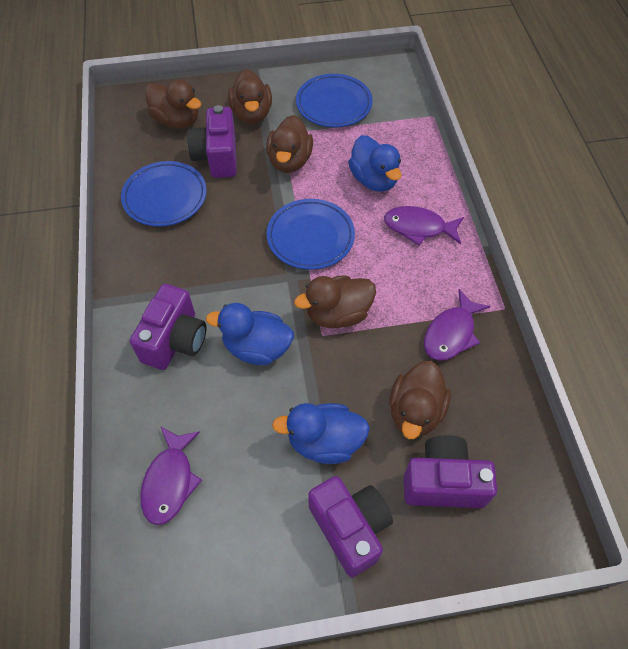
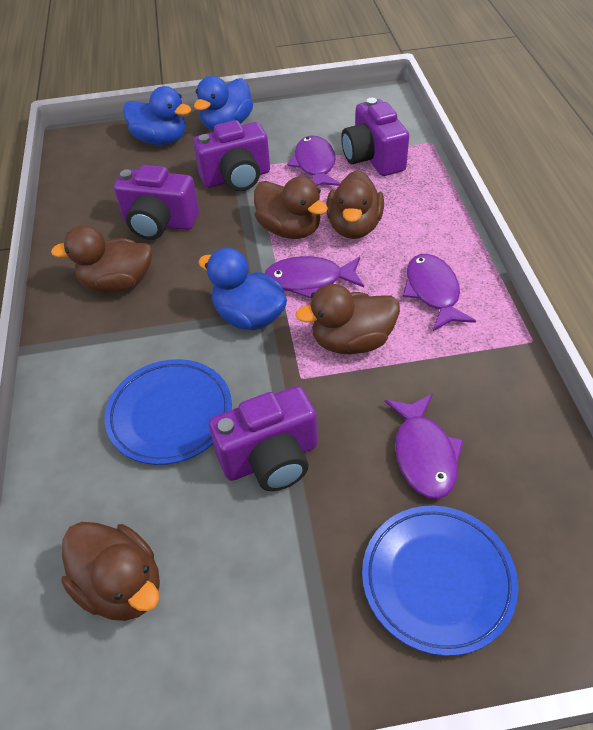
blue plate: 3 -> 2
purple fish: 3 -> 4

